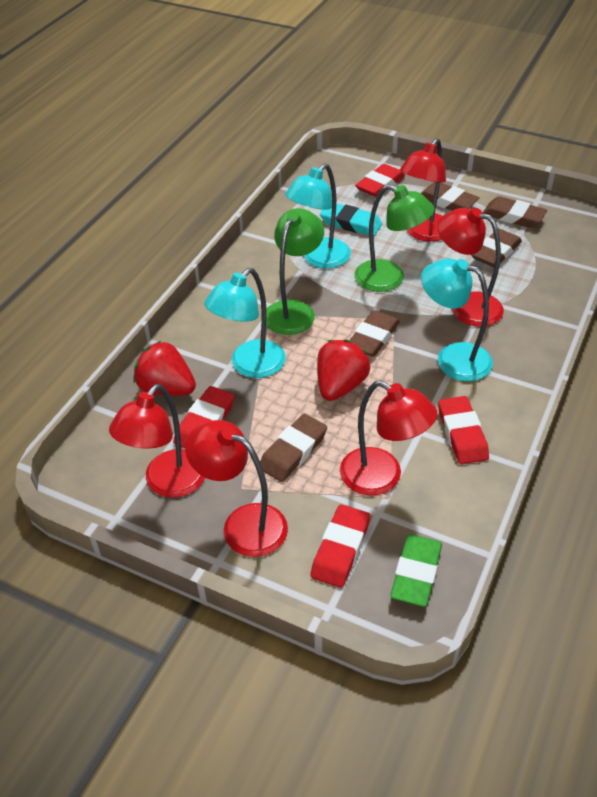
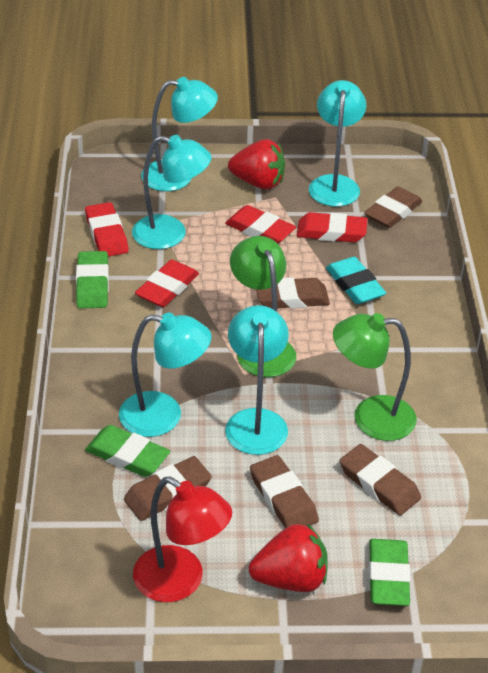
green eraser: 1 -> 3
red lamp: 5 -> 1
turquoise lamp: 3 -> 5

